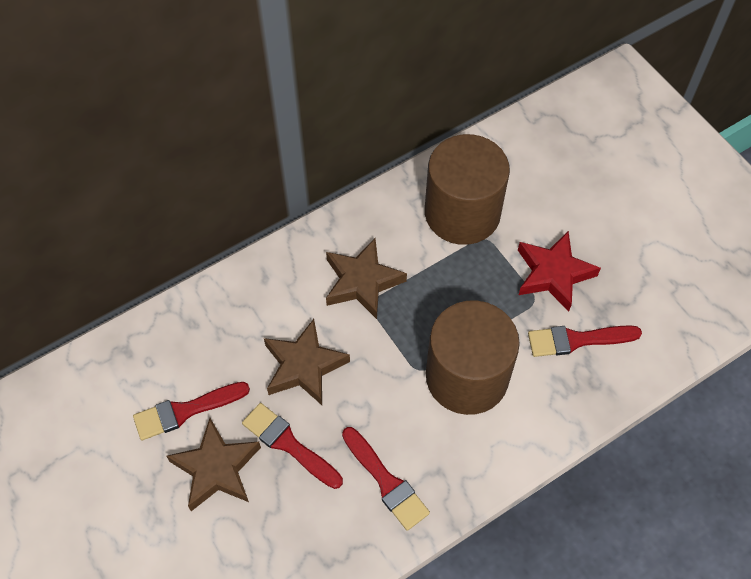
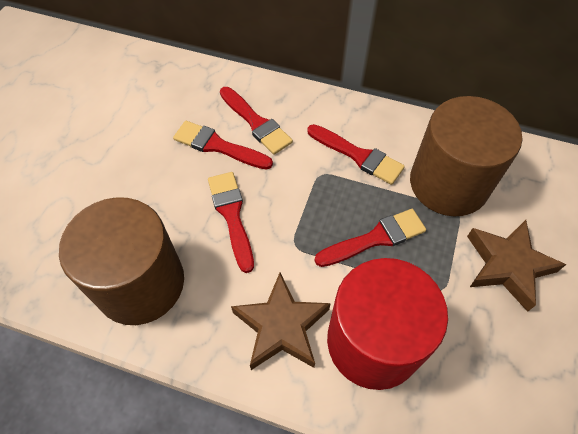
brown star: 3 -> 2
red brush: 4 -> 5
red cylinder: 0 -> 1
red star: 1 -> 0

